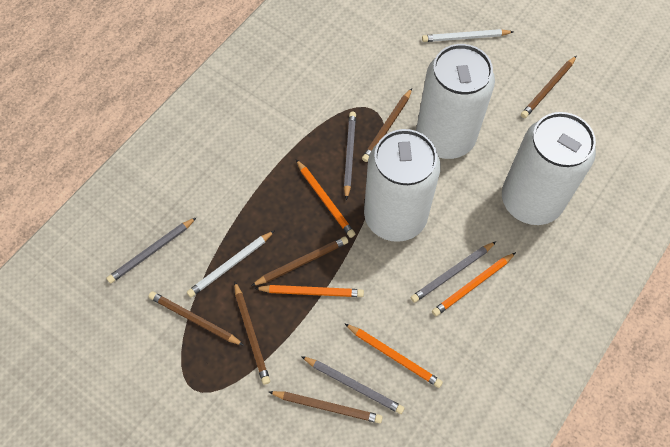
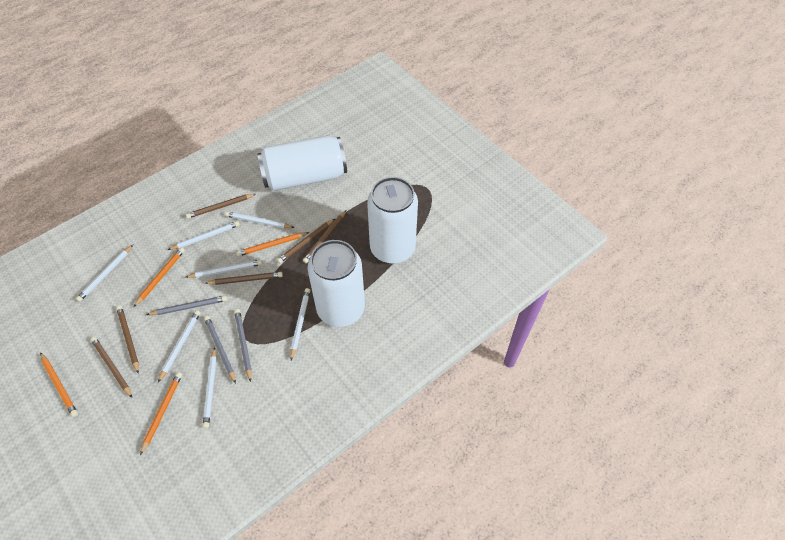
grey pencil: 4 -> 3
white pencil: 2 -> 7

